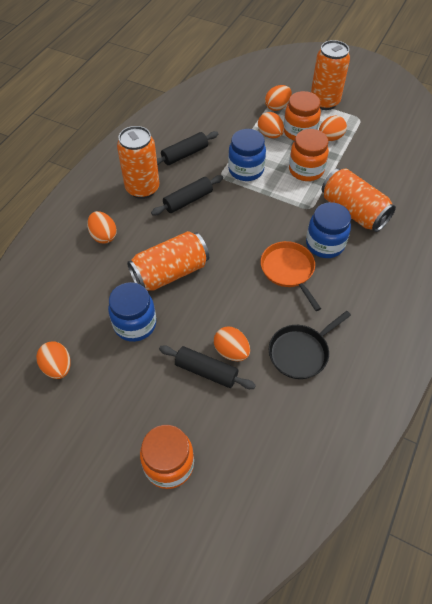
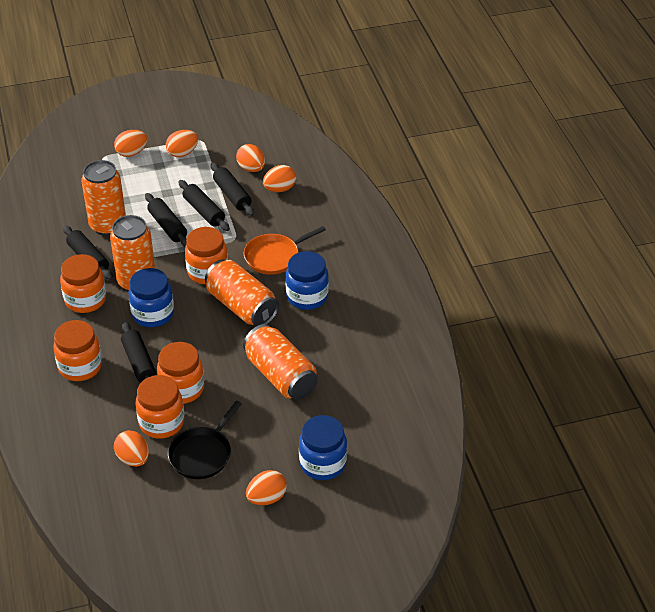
black rolling pin: 3 -> 5
orange jar: 3 -> 5

